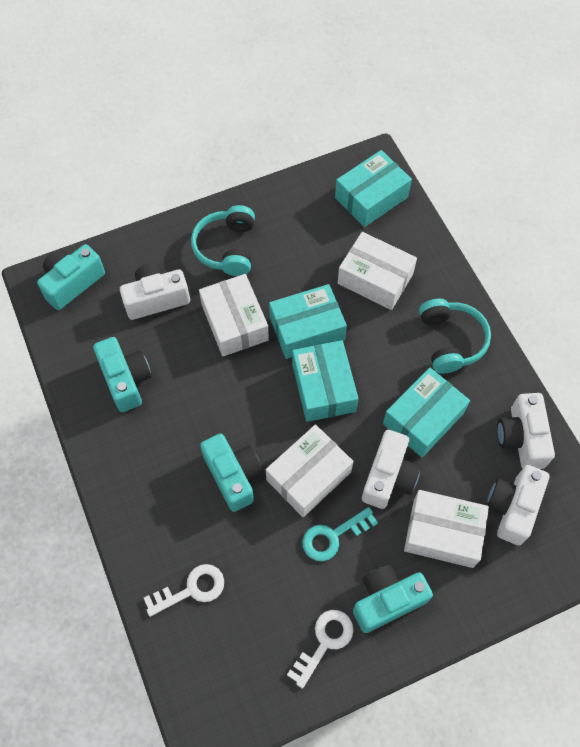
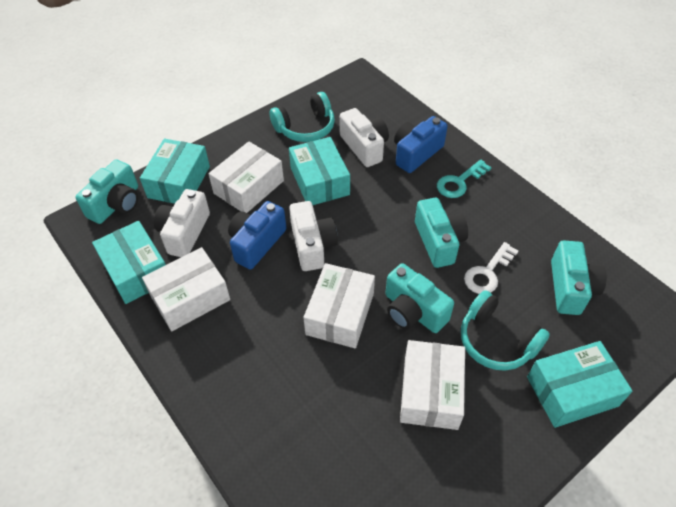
blue camera: 0 -> 2
white camera: 4 -> 3
white key: 2 -> 1

